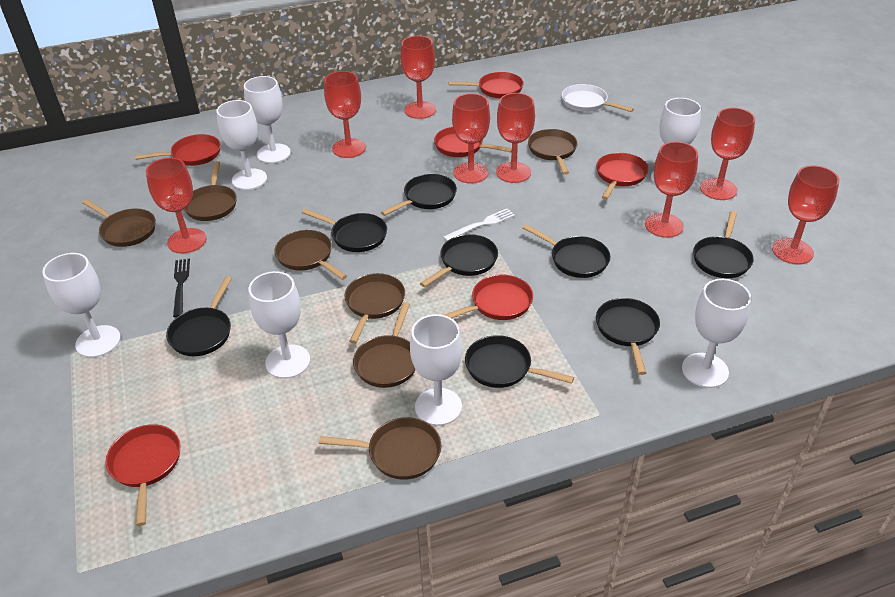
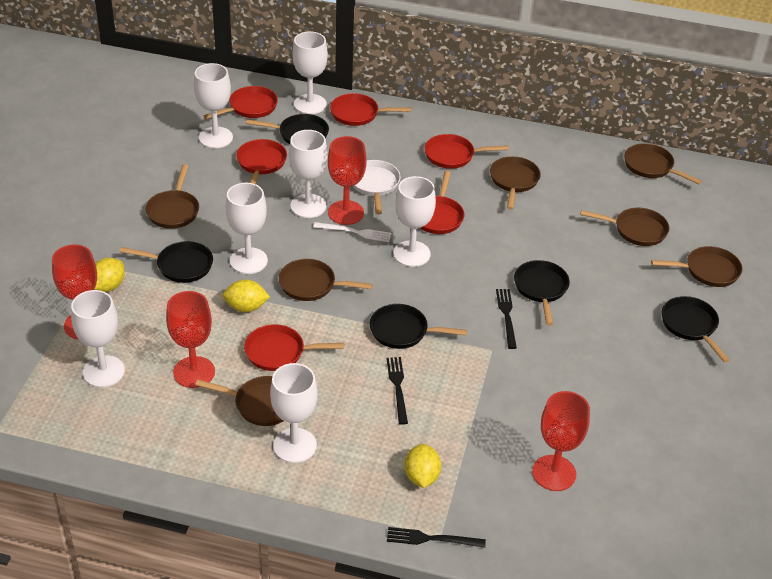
black fork: 1 -> 3
black pan: 8 -> 5
red goblet: 8 -> 4
yellow lemon: 0 -> 3

